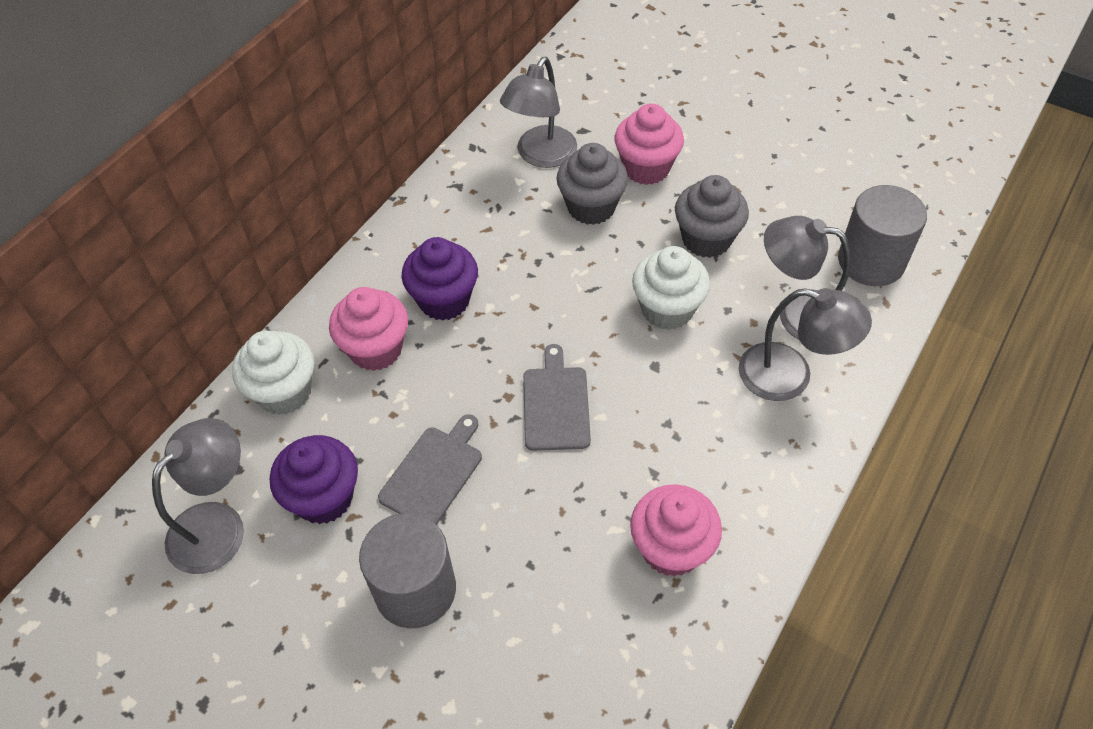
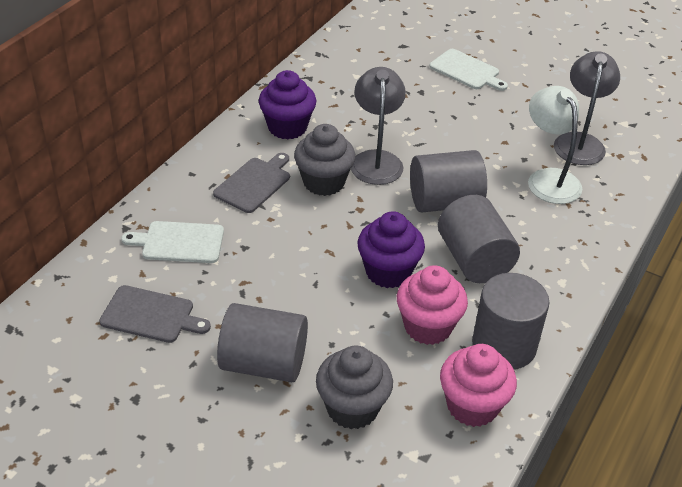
grey cylinder: 2 -> 4
grey lamp: 4 -> 2
pink cupcake: 3 -> 2
white cupcake: 2 -> 0
white cutting board: 0 -> 2
white lamp: 0 -> 1

